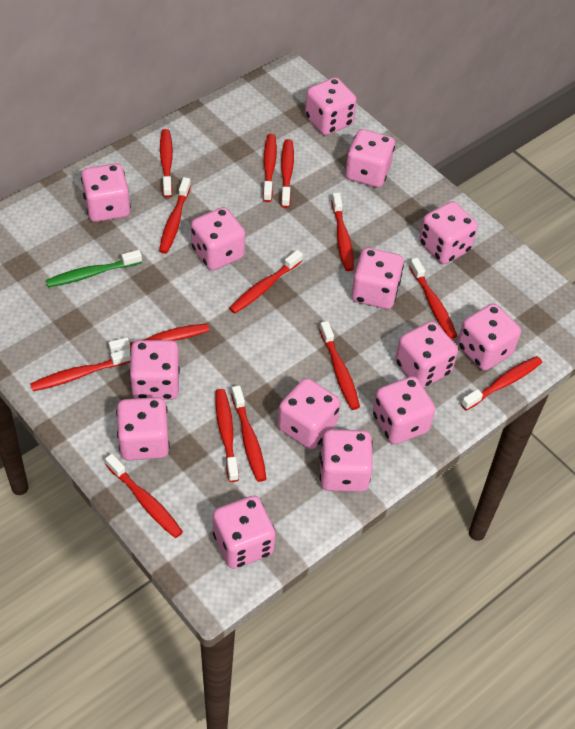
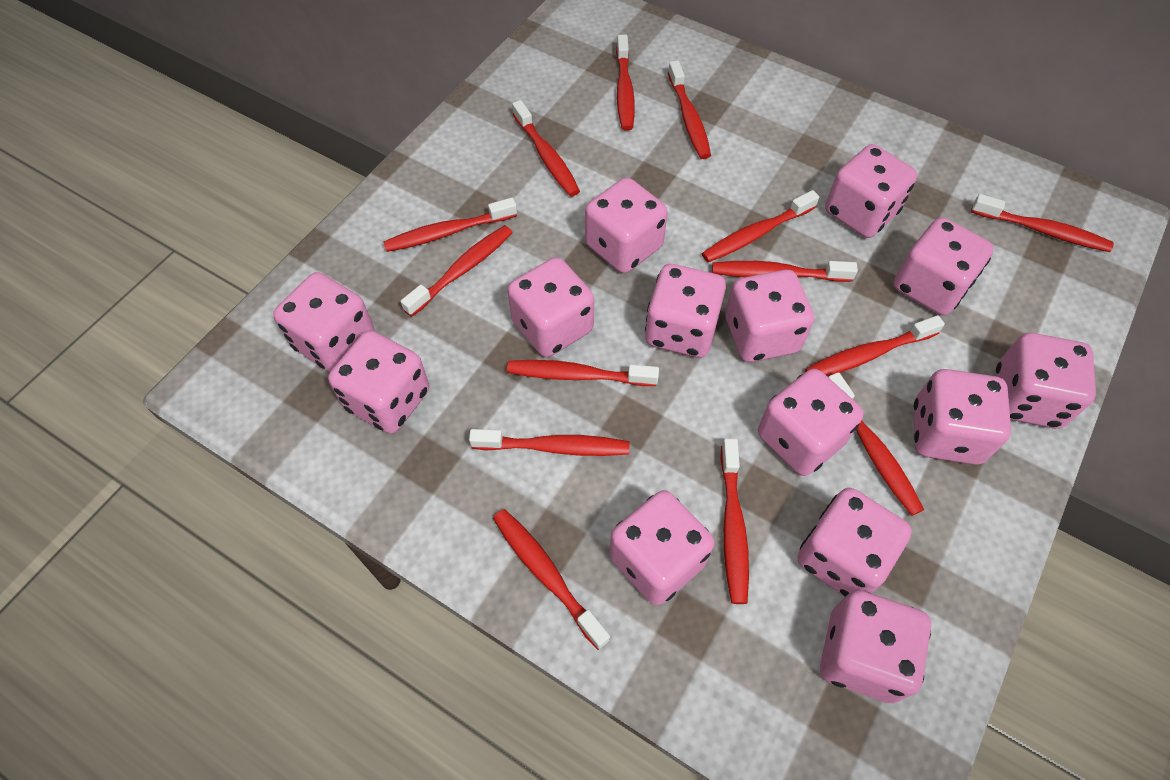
green toothbrush: 1 -> 0

